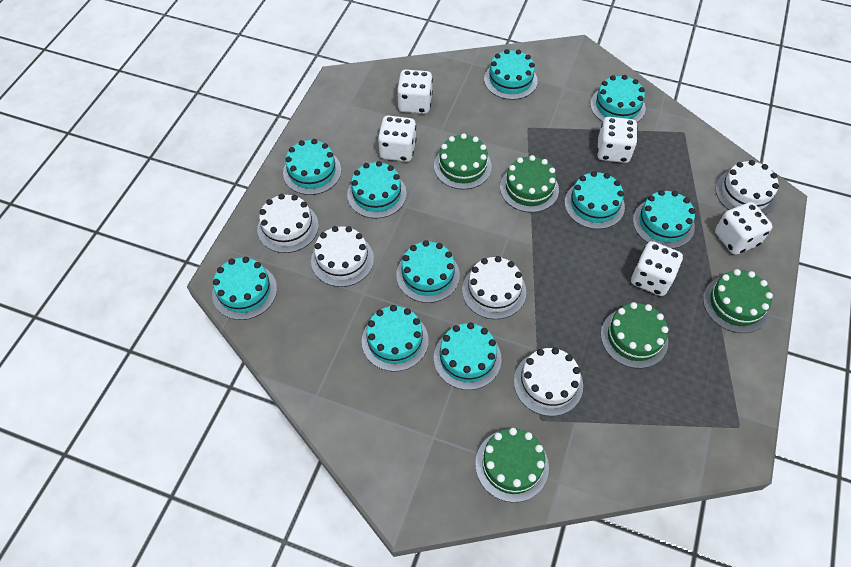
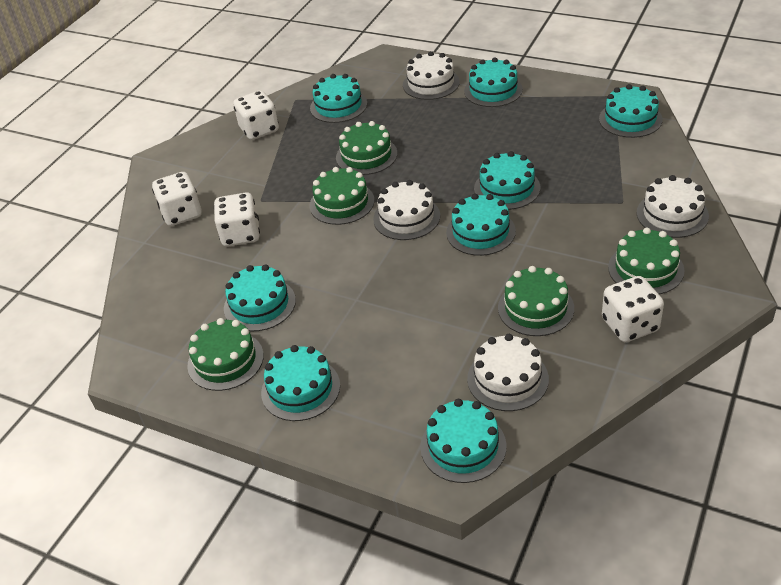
turquoise cake: 10 -> 8
white cake: 5 -> 4
white dice: 5 -> 4

